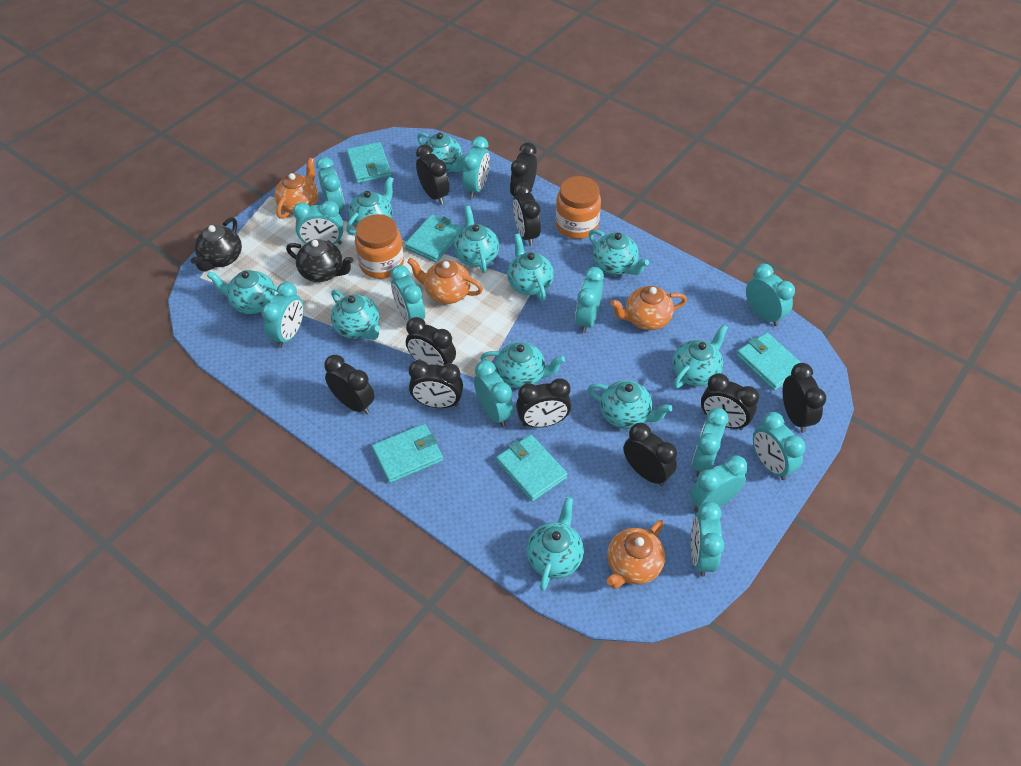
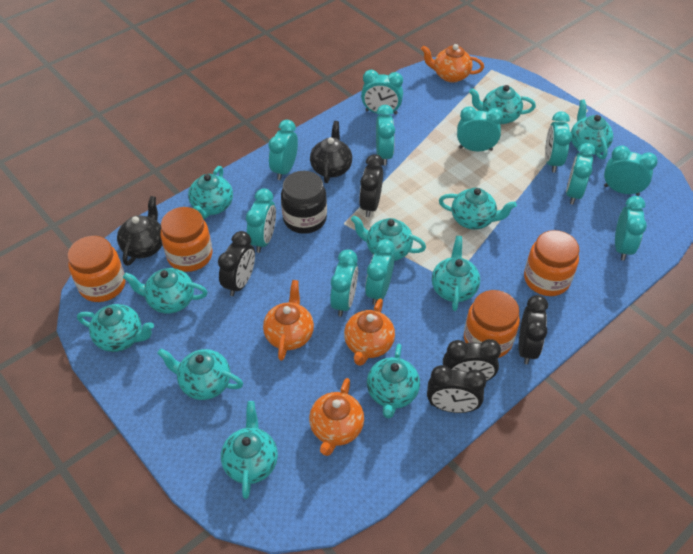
black clock: 10 -> 5
black jar: 0 -> 1
orange jar: 2 -> 4
turquoise clock: 12 -> 11
turquoise wallet: 5 -> 0

